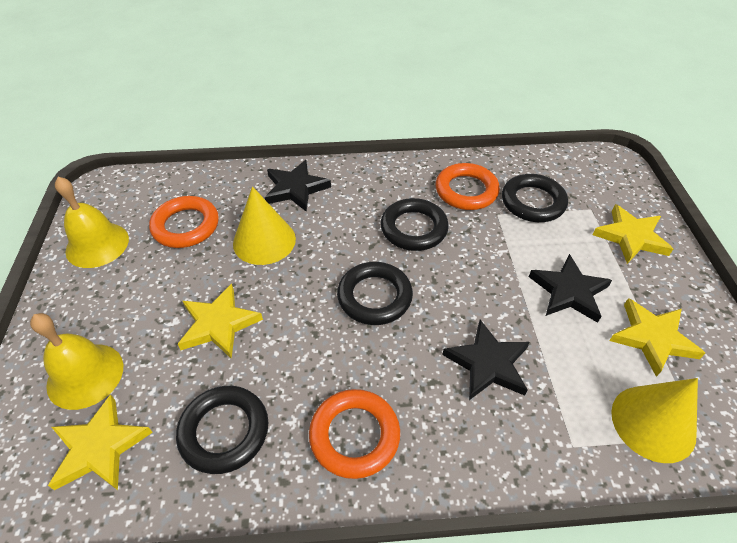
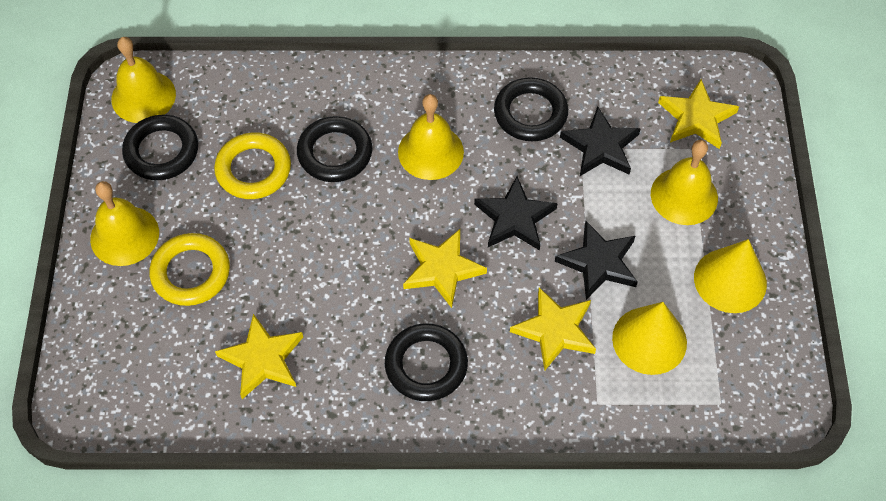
orange ring: 3 -> 0
yellow bell: 2 -> 4
yellow ring: 0 -> 2

